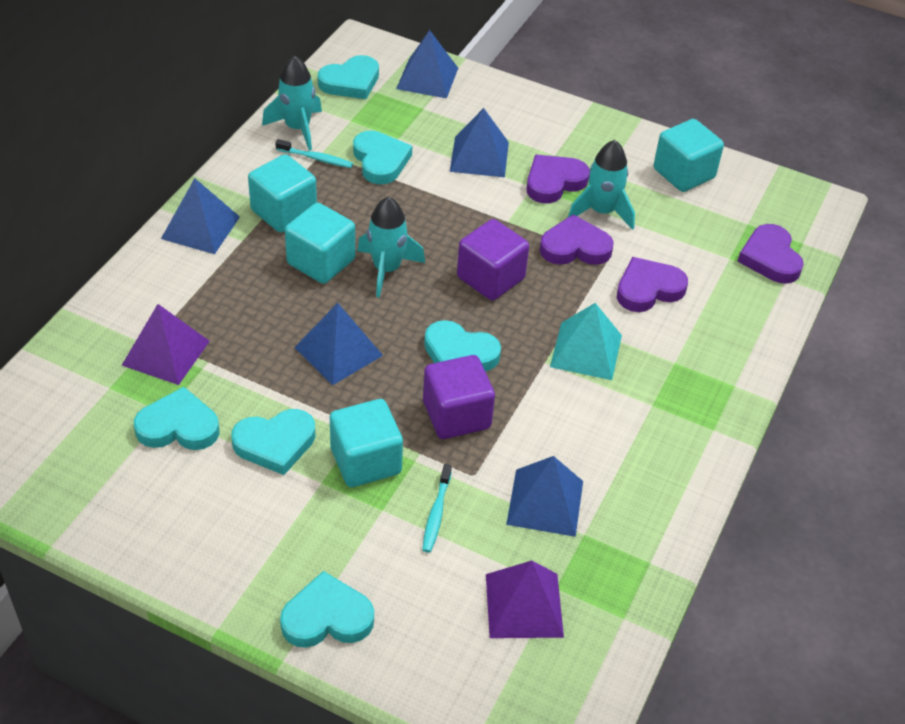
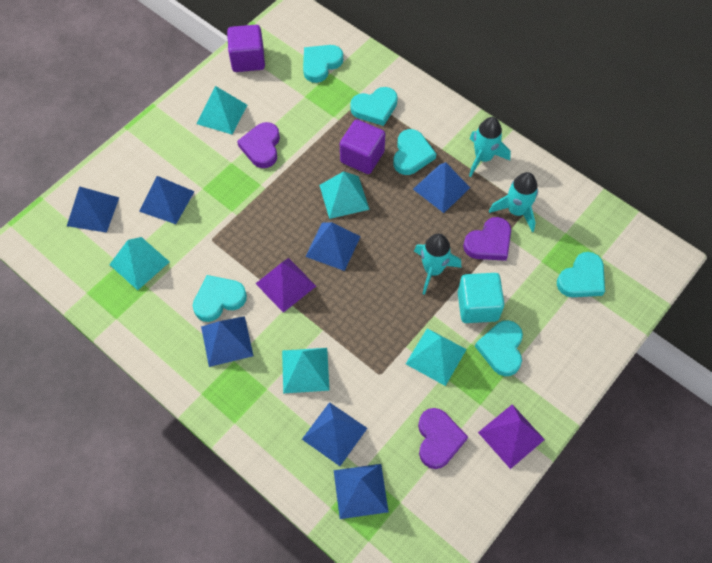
blue pyramid: 5 -> 7
purple heart: 4 -> 3
turquoise cube: 4 -> 1
turquoise pyramid: 1 -> 5
turquoise toothbrush: 2 -> 0

